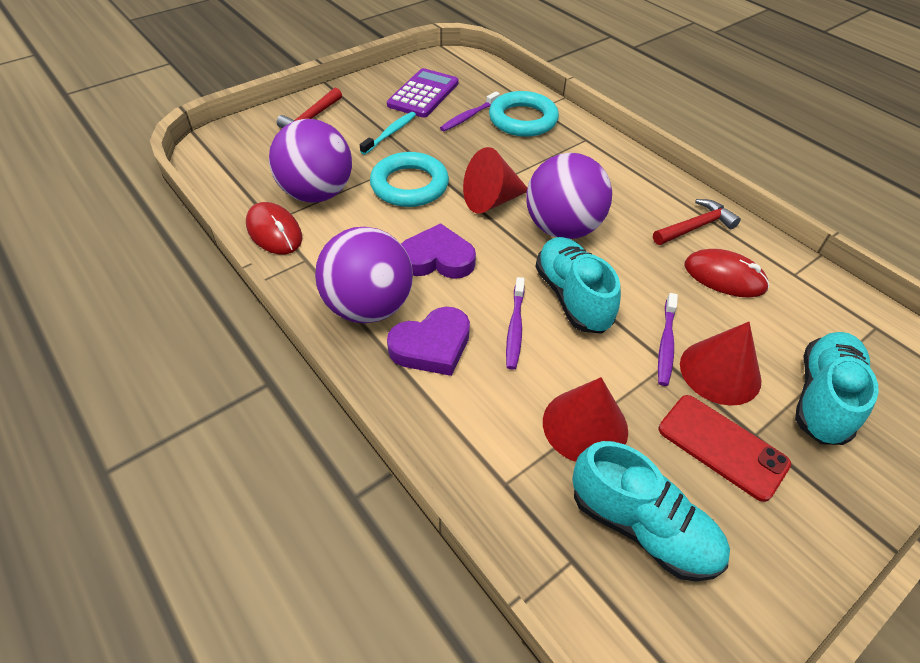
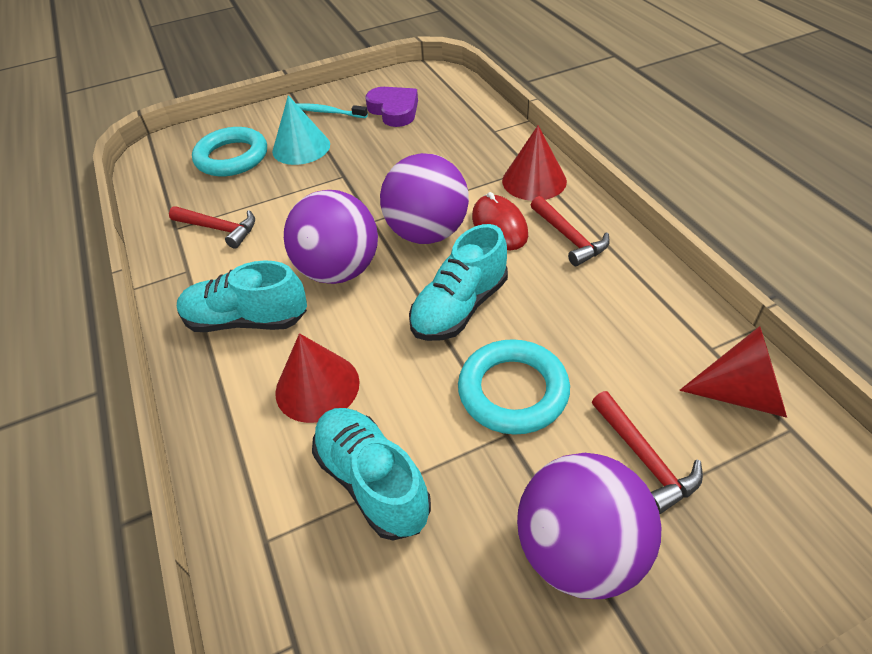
purple calculator: 1 -> 0
purple heart: 2 -> 1
purple toothbrush: 3 -> 0
red hammer: 2 -> 3
red mouse: 2 -> 1
red phone: 1 -> 0
turquoise cone: 0 -> 1

